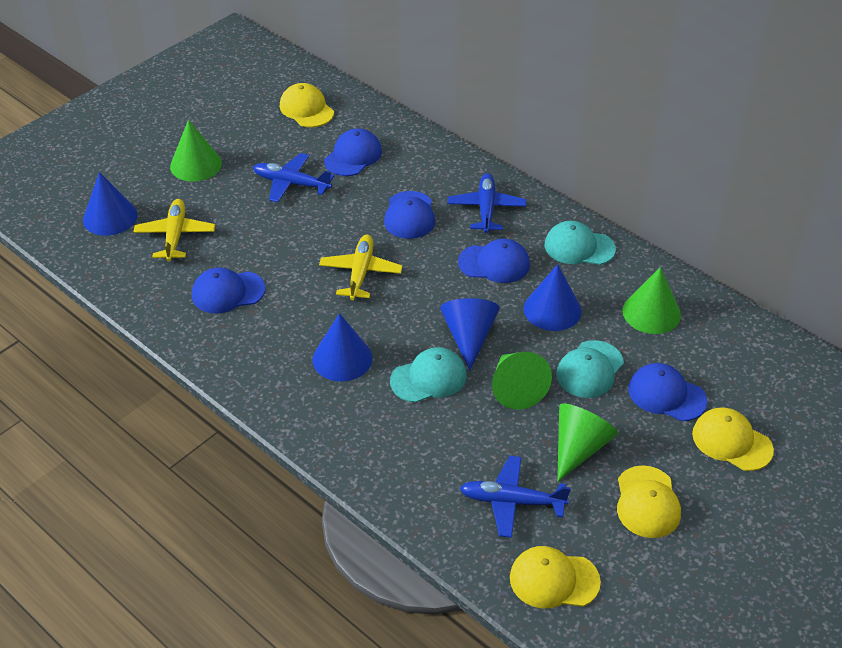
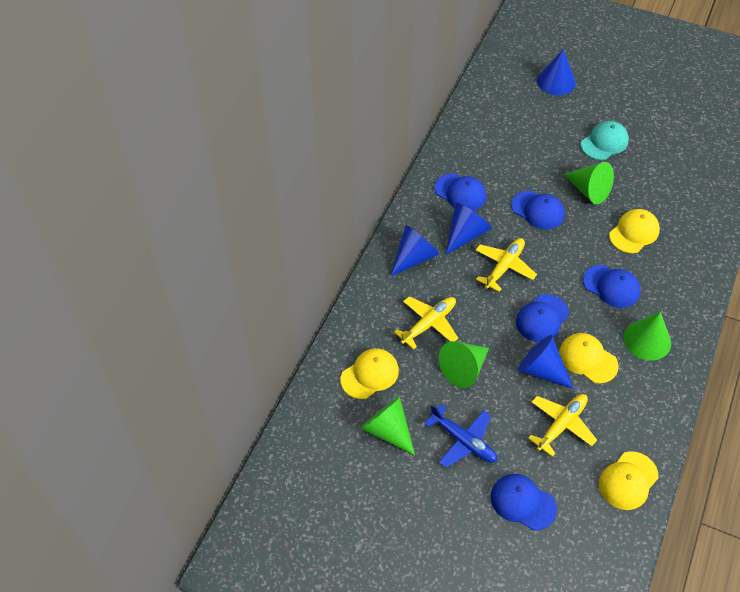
blue plane: 3 -> 1
turquoise cap: 3 -> 1
yellow plane: 2 -> 3

